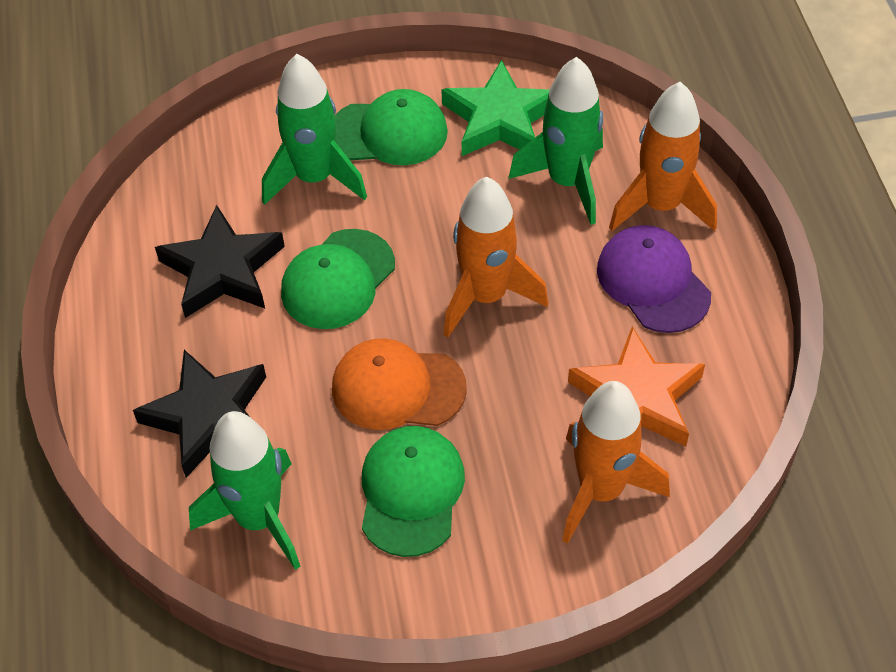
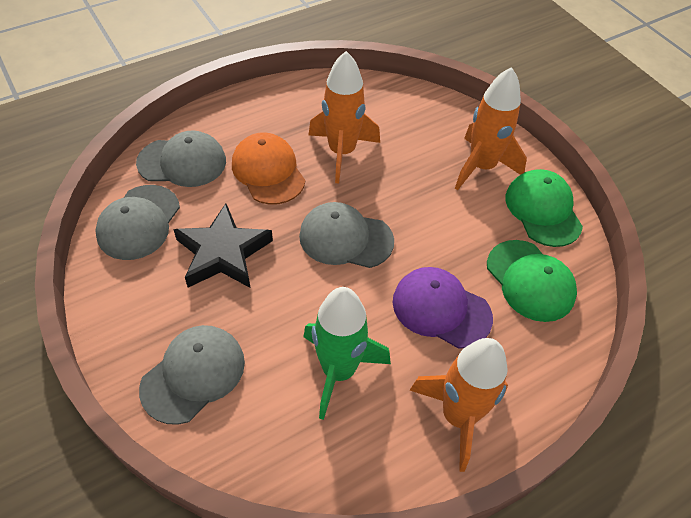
black star: 2 -> 1
green cap: 3 -> 2
green rocket: 3 -> 1
green star: 1 -> 0
grey cap: 0 -> 4
orange star: 1 -> 0

